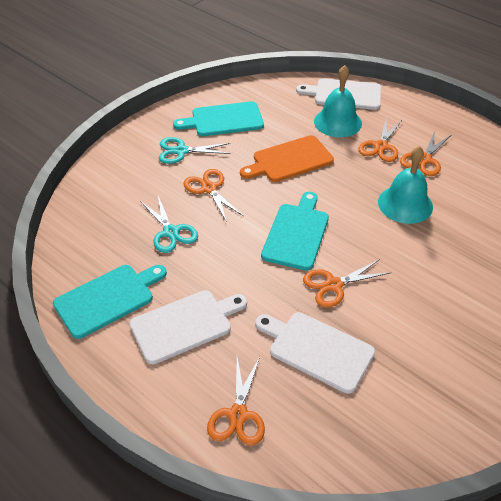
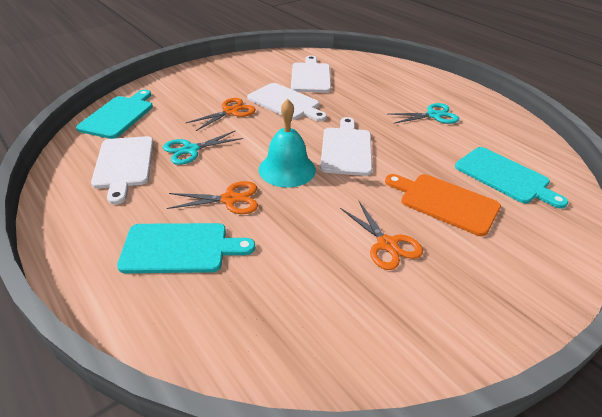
orange scissors: 5 -> 3
turquoise bell: 2 -> 1
white cutting board: 3 -> 4

